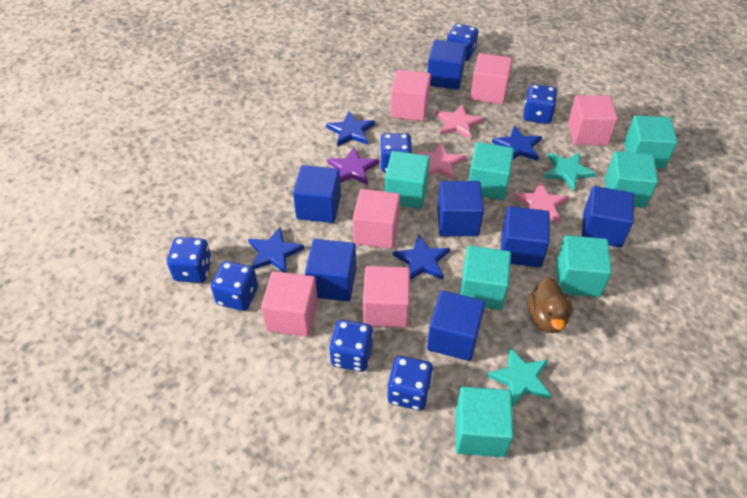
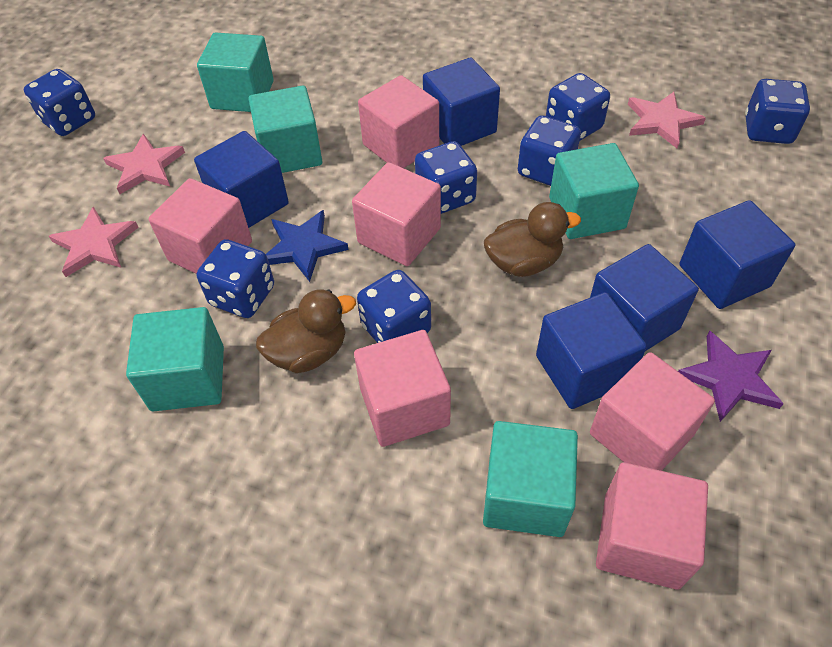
blue cube: 7 -> 5
blue star: 4 -> 1
brown duck: 1 -> 2
turquoise cube: 7 -> 5
turquoise star: 2 -> 0

